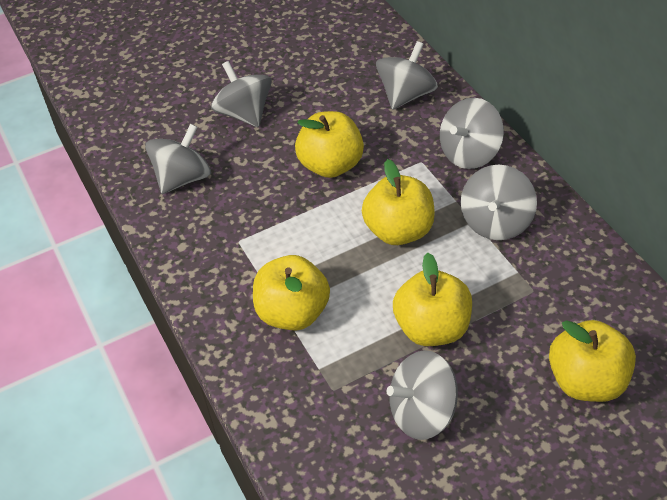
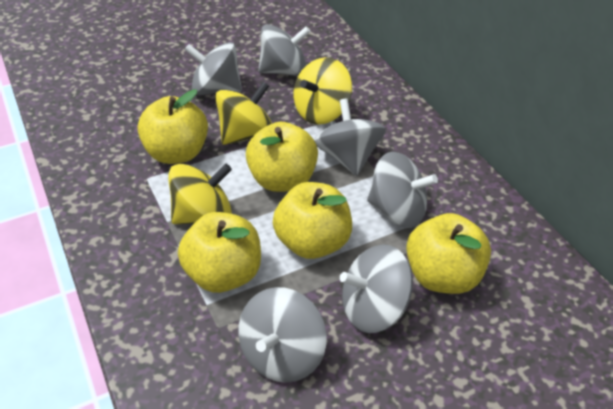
yellow spinning top: 0 -> 3

